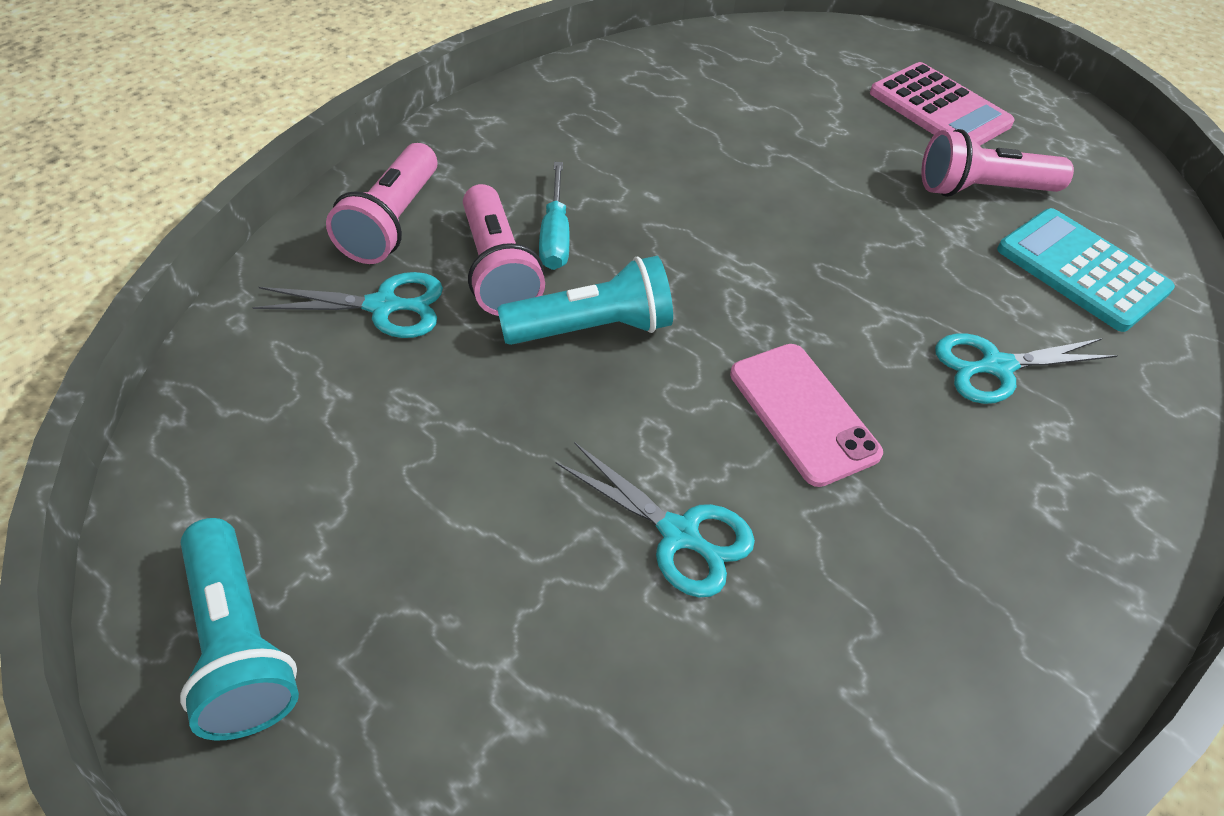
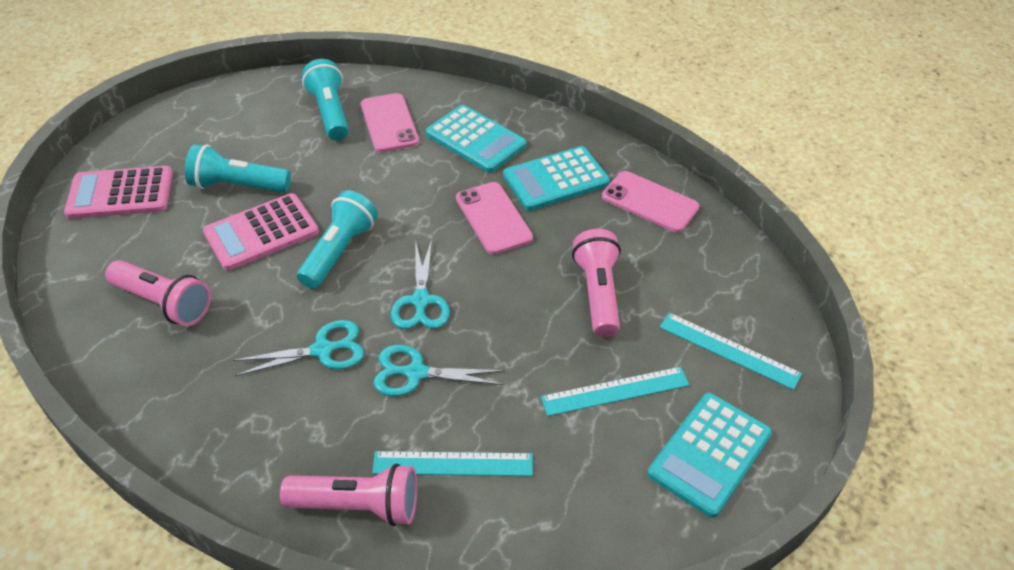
pink calculator: 1 -> 2
pink phone: 1 -> 3
turquoise calculator: 1 -> 3
turquoise flashlight: 2 -> 3
turquoise ruler: 0 -> 3
turquoise screwdriver: 1 -> 0

